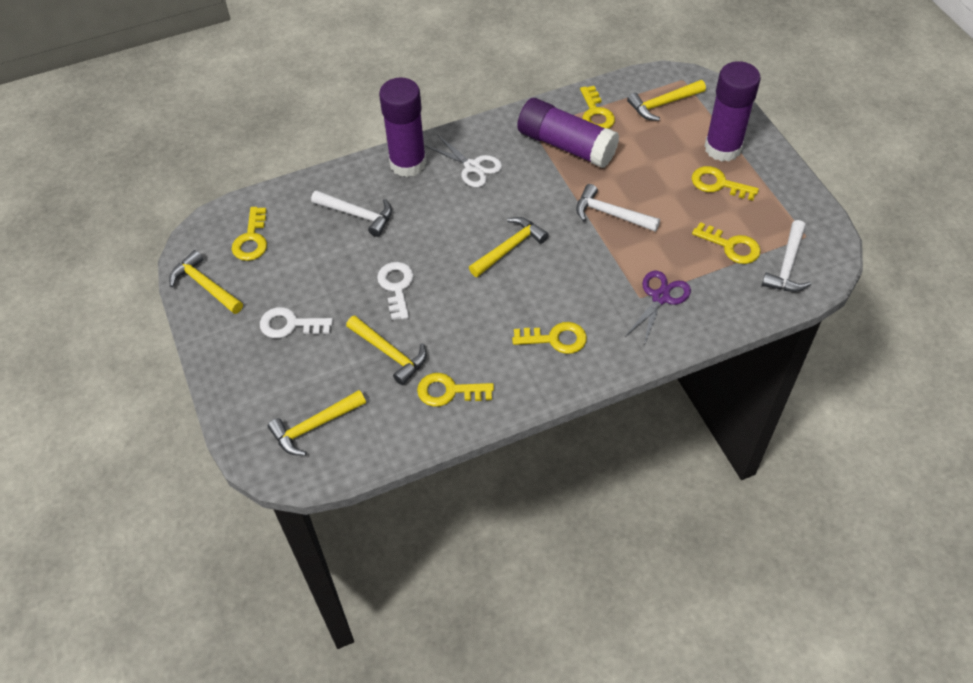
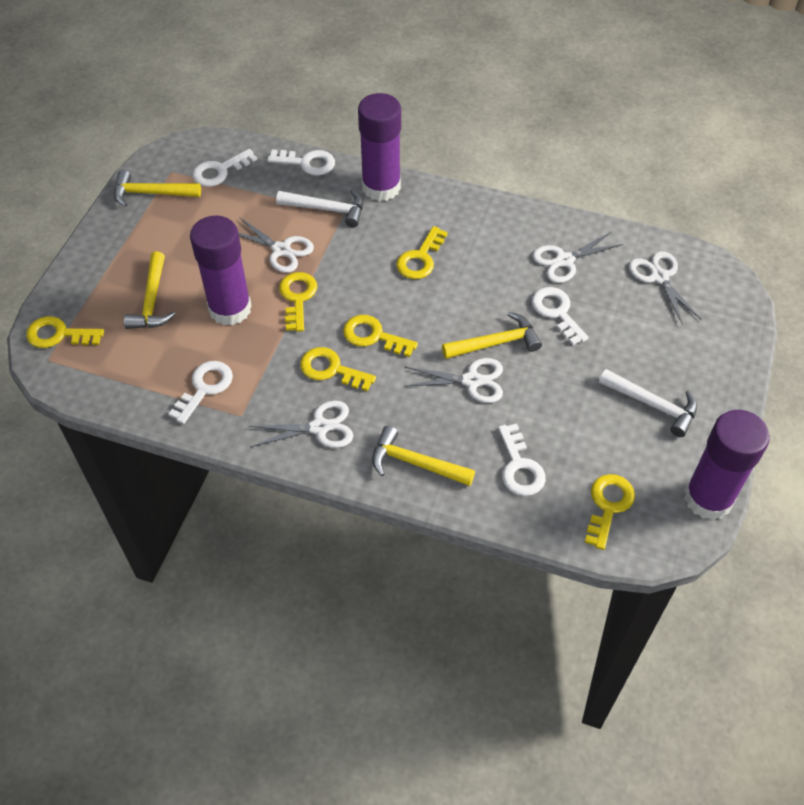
purple scissors: 1 -> 0
white hammer: 3 -> 2
white key: 2 -> 5
white scissors: 1 -> 5
yellow hammer: 5 -> 4

